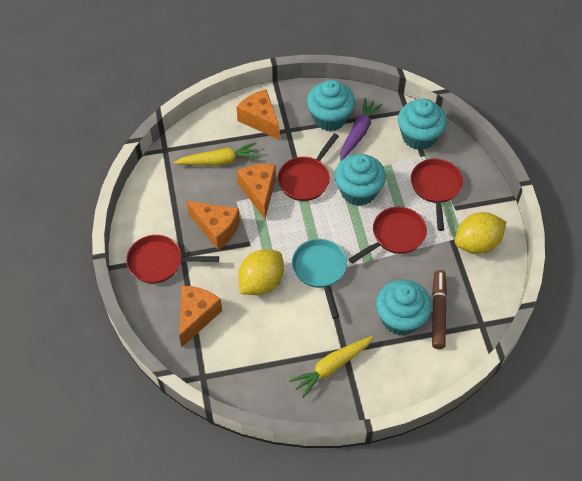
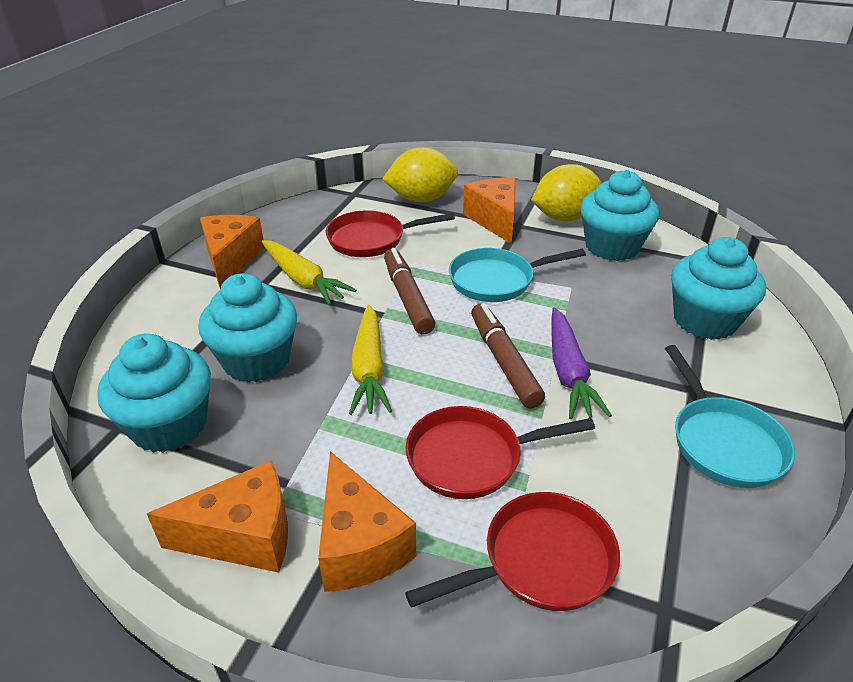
brown marker: 1 -> 2
red pan: 4 -> 3
turquoise pan: 1 -> 2

